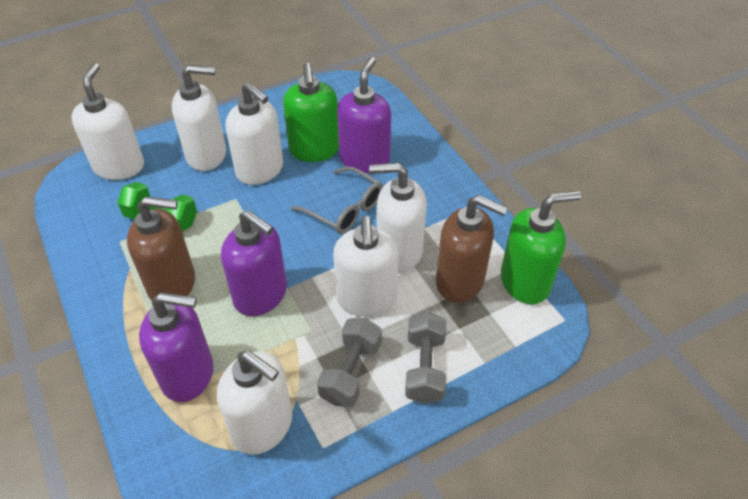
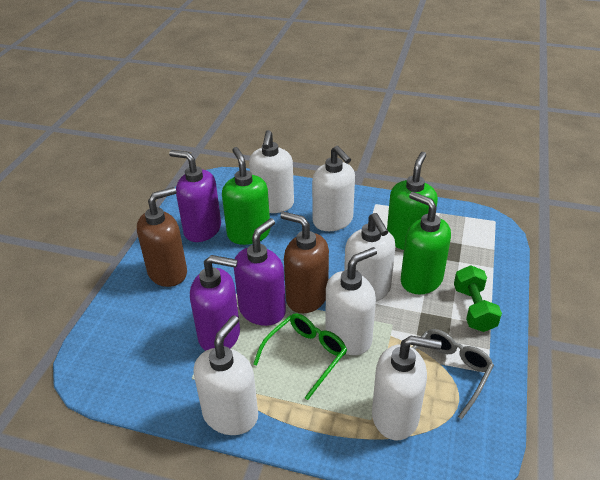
green glasses: 0 -> 1
green soap dispenser: 2 -> 3
grey dumbbell: 2 -> 0

